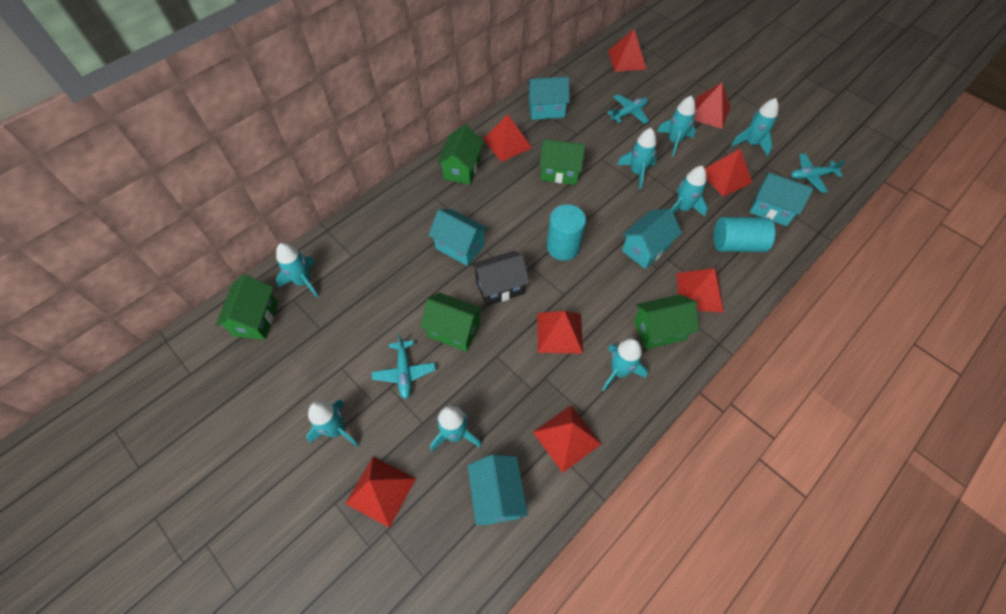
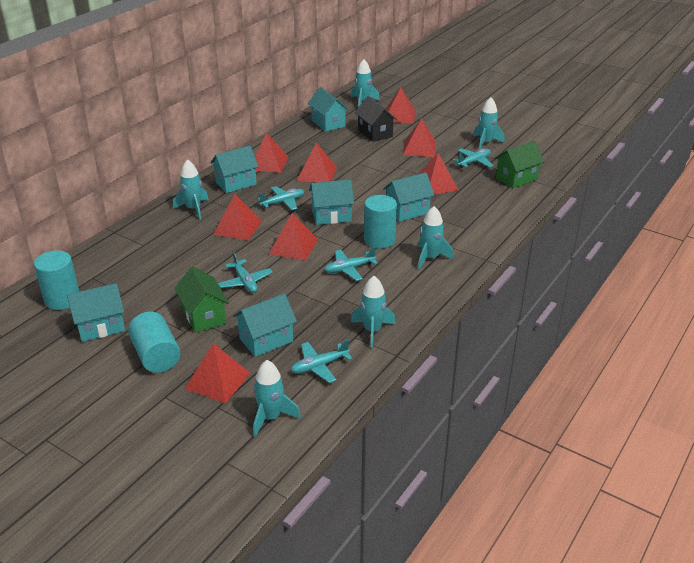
green house: 5 -> 2
turquoise cylinder: 2 -> 3
turquoise house: 5 -> 6
turquoise plane: 3 -> 5
turquoise rocket: 8 -> 6

